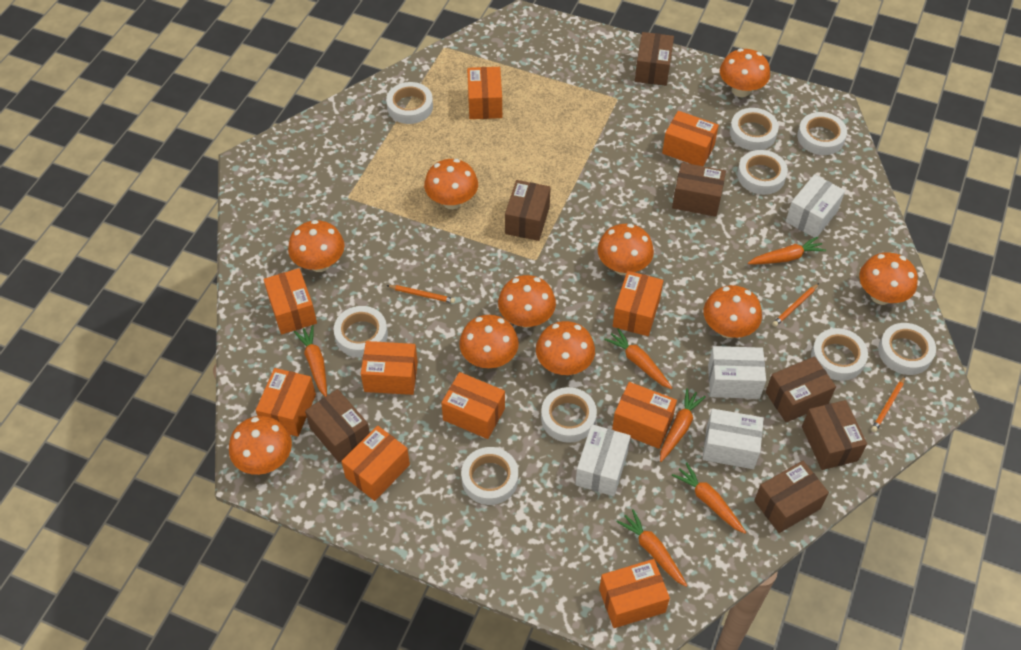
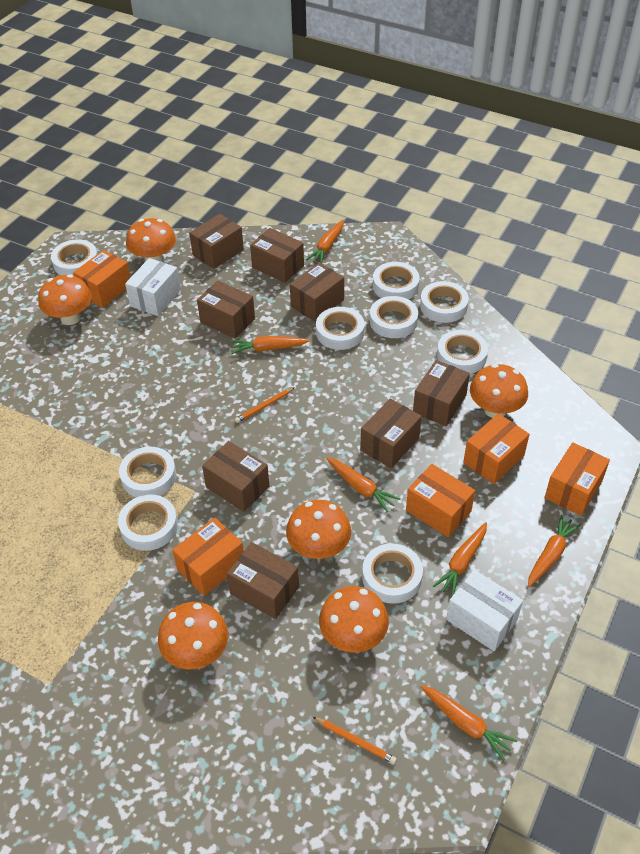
brown box: 7 -> 8
orange box: 10 -> 5
orange mushroom: 10 -> 6
orange pencil: 3 -> 2
white box: 4 -> 2

